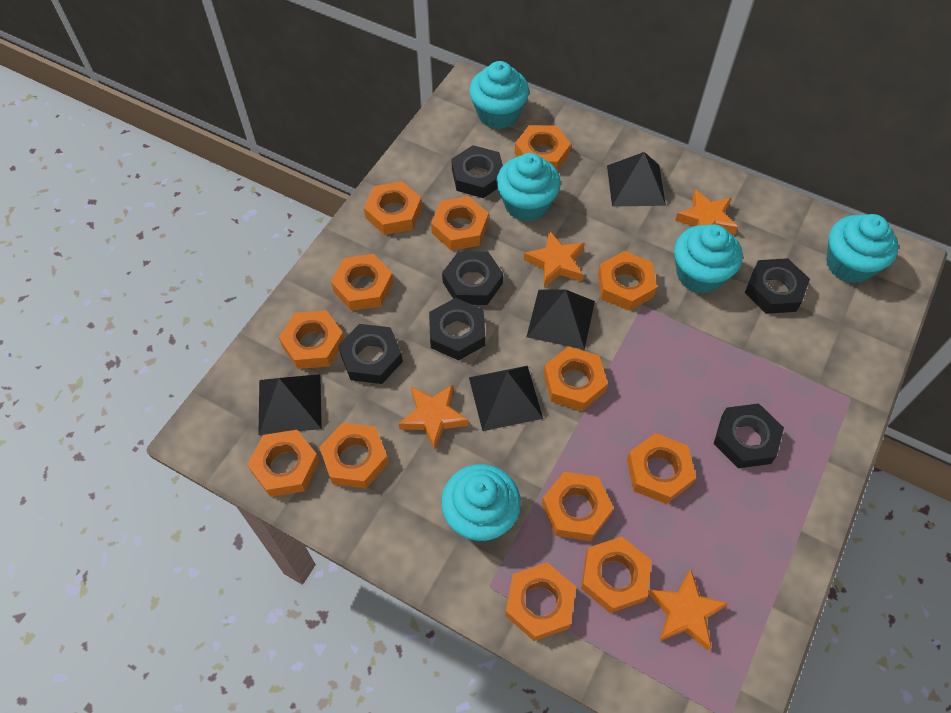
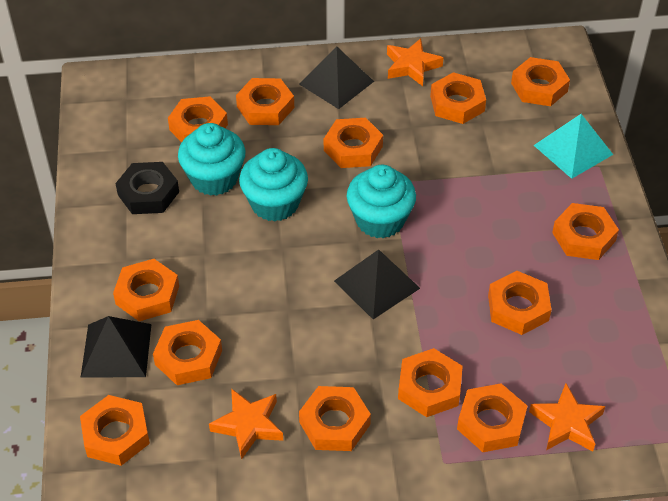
black nut: 6 -> 1
black pyramid: 4 -> 3
orange star: 4 -> 3
turquoise cupcake: 5 -> 3
turquoise pyramid: 0 -> 1

